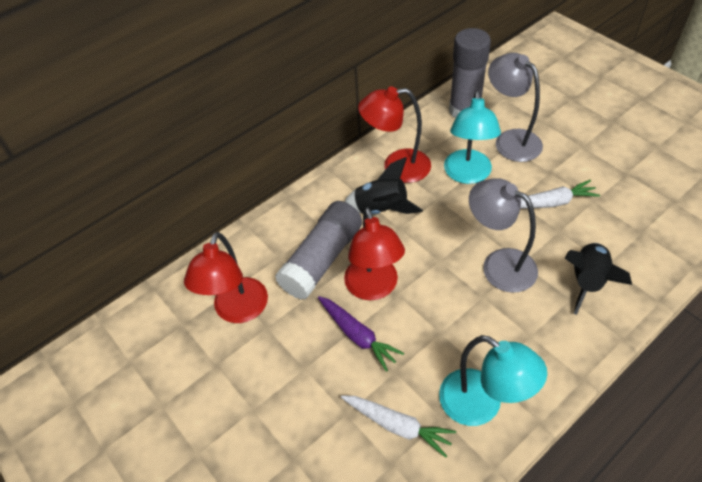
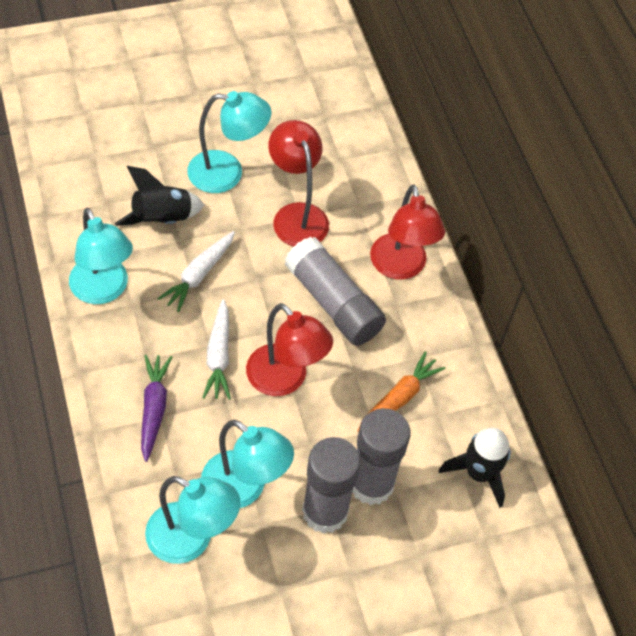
grey glue stick: 2 -> 3
grey lamp: 2 -> 0
orange carrot: 0 -> 1
turquoise lamp: 2 -> 4

